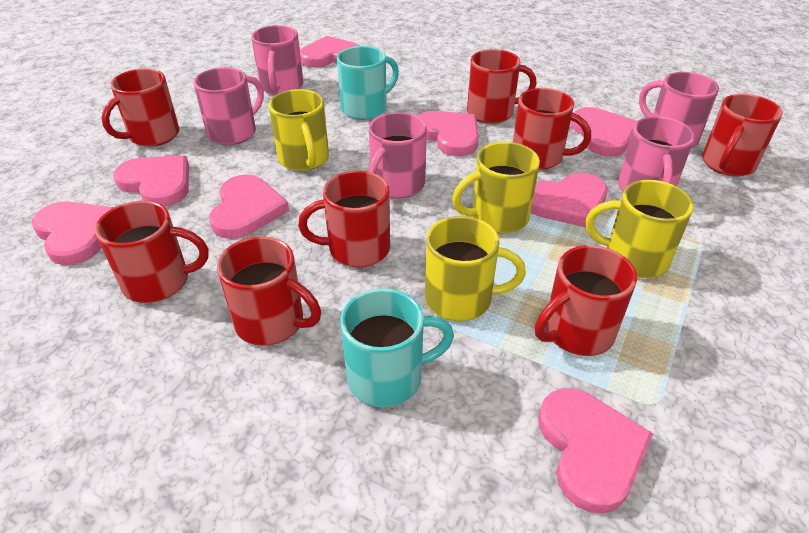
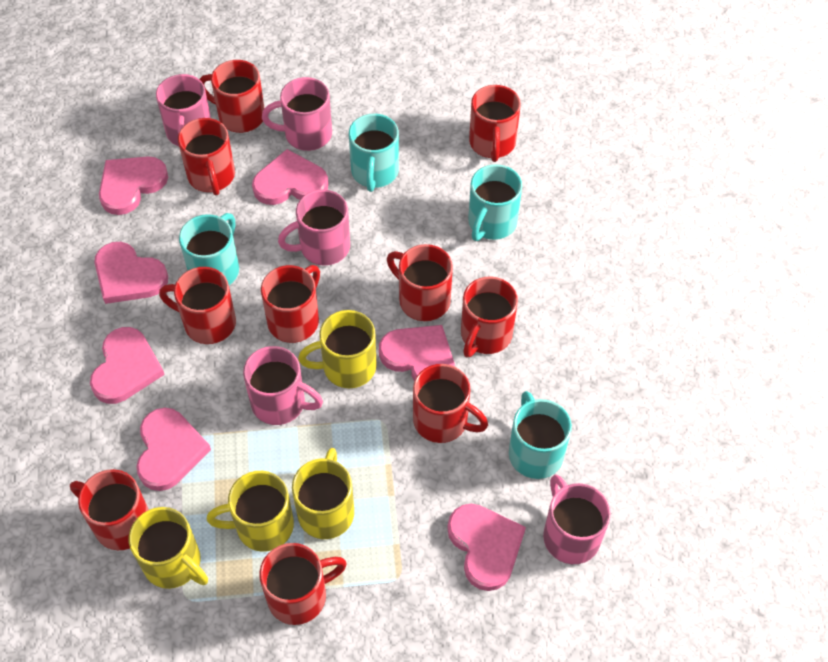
pink heart: 8 -> 7
red mug: 8 -> 10
turquoise mug: 2 -> 4

